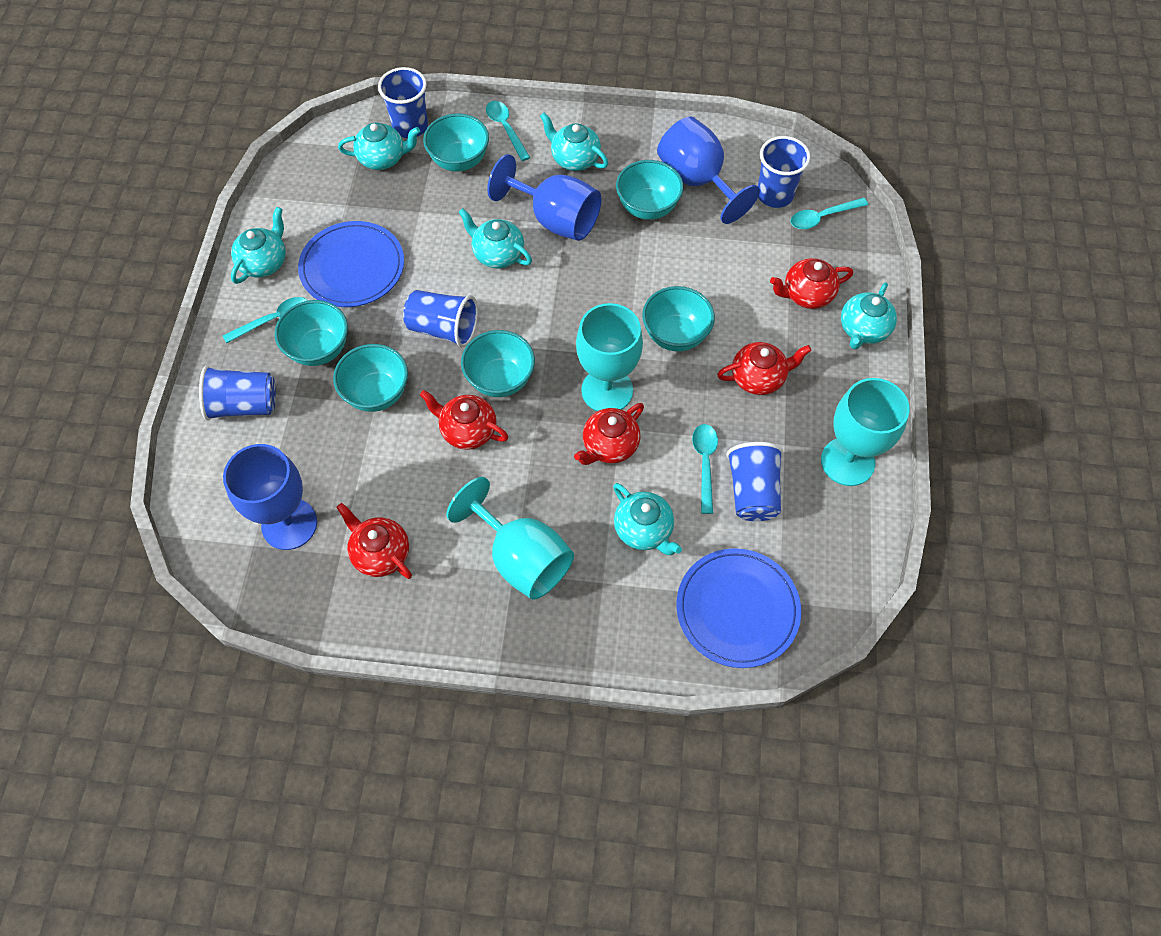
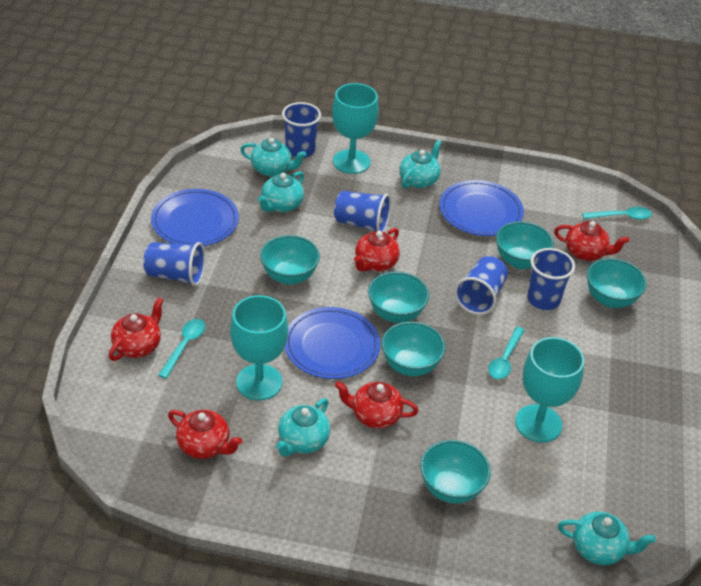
blue goblet: 3 -> 0
blue plate: 2 -> 3
turquoise spoon: 4 -> 3
turquoise teapot: 6 -> 5

